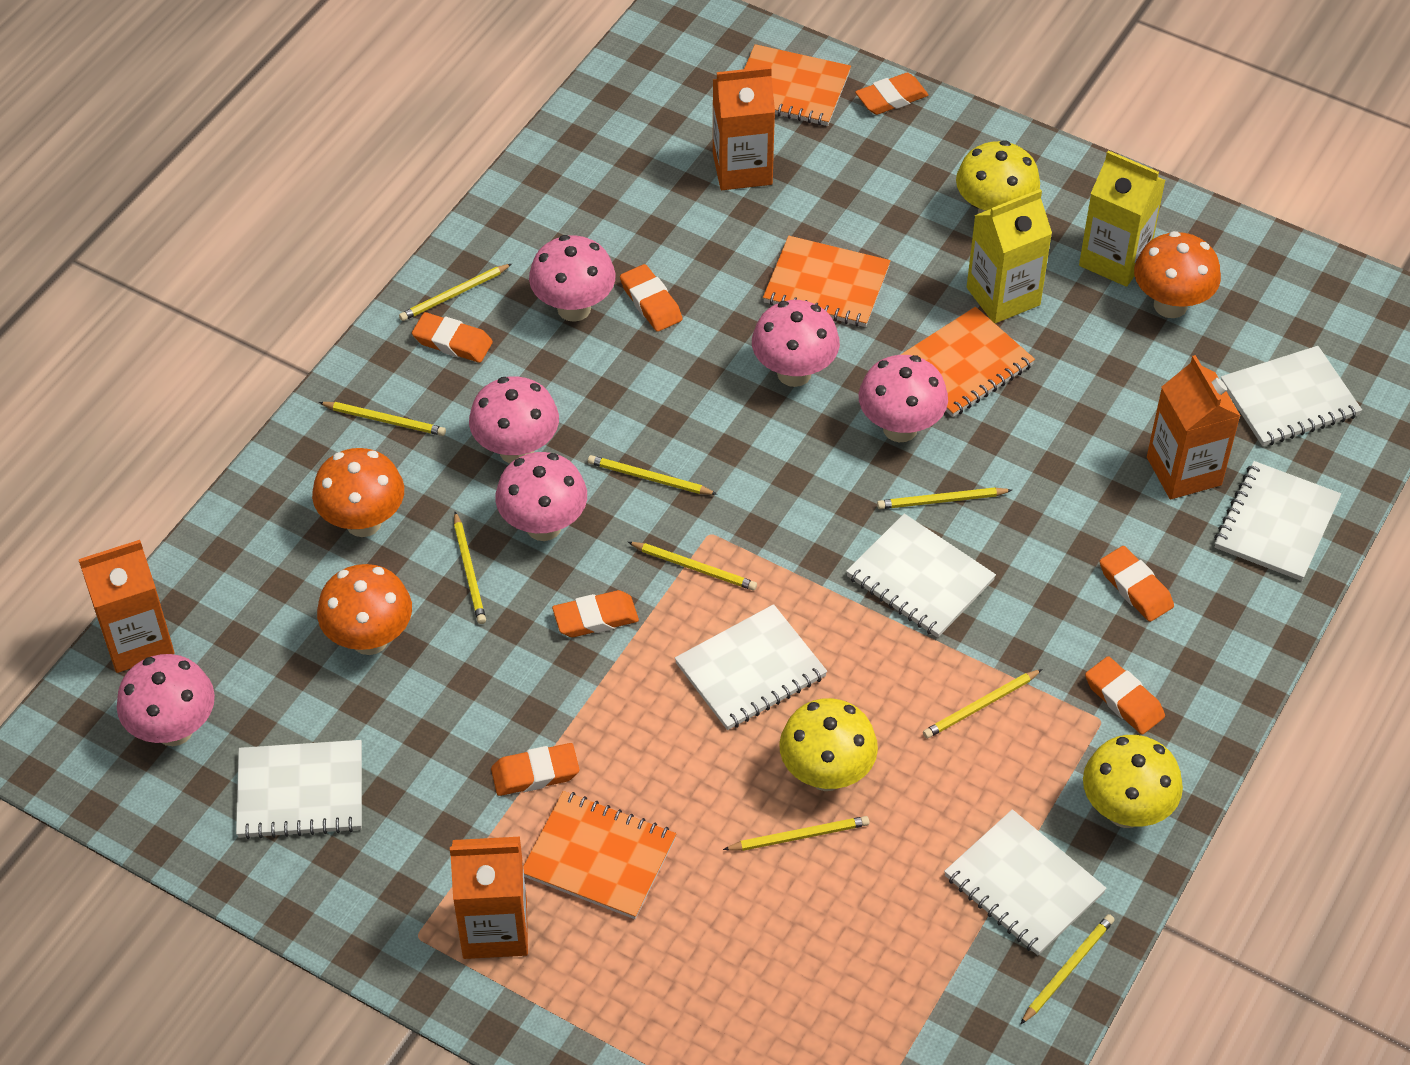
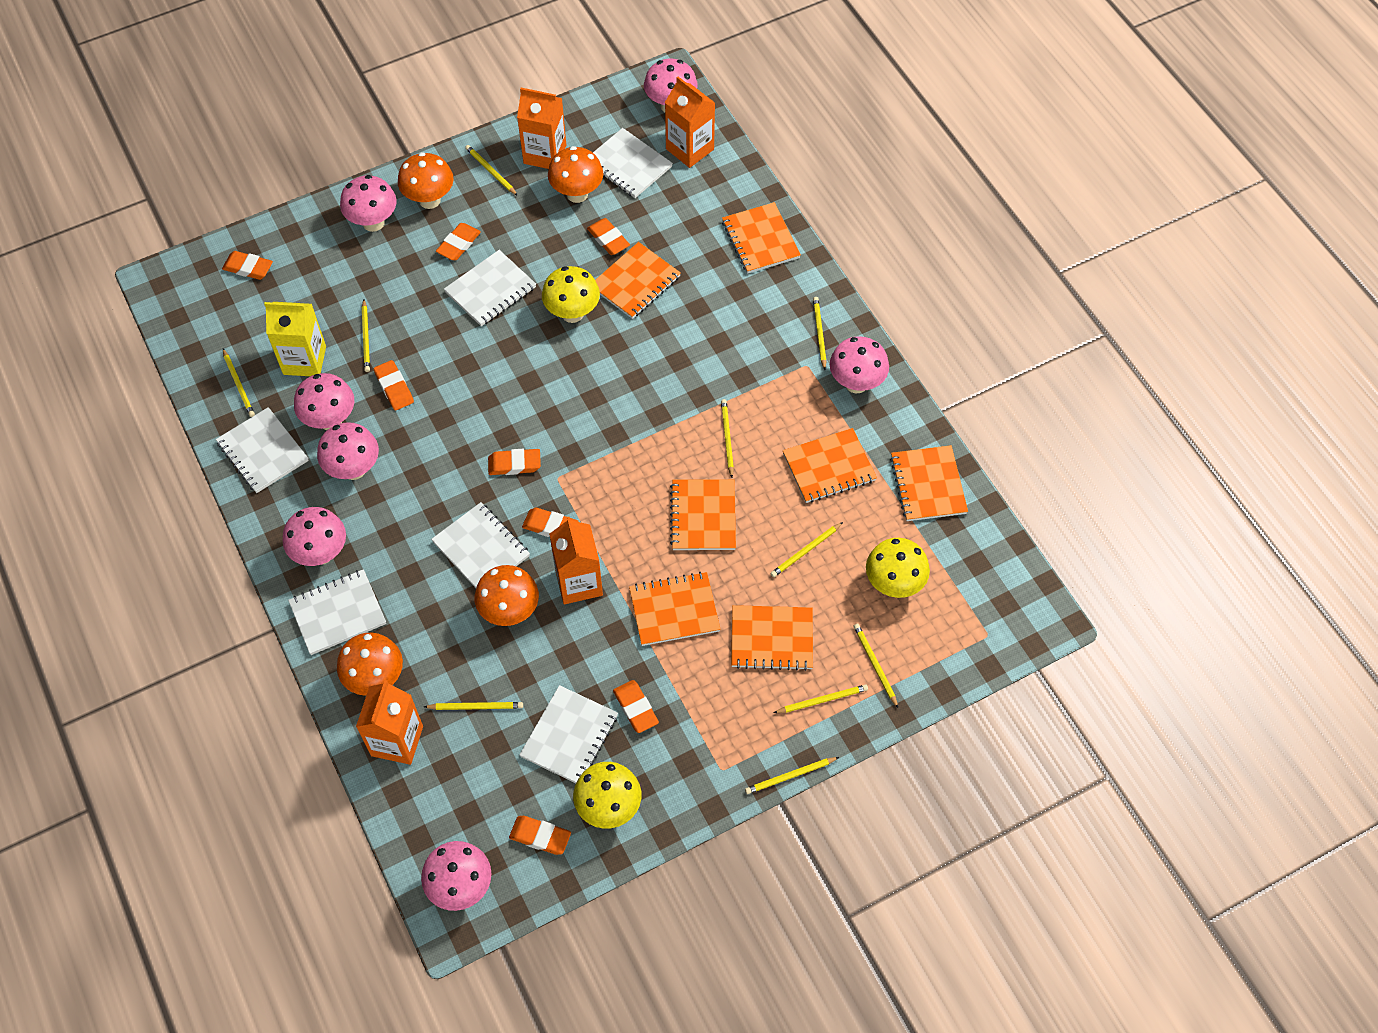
orange eraser: 7 -> 8
orange mushroom: 3 -> 4
orange notebook: 4 -> 7
pink mushroom: 6 -> 7
yellow carton: 2 -> 1
yellow pencil: 9 -> 10

